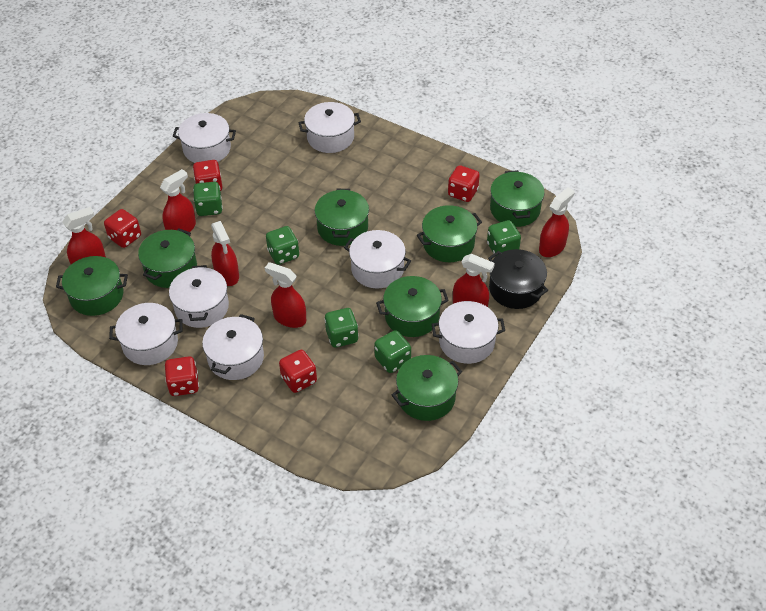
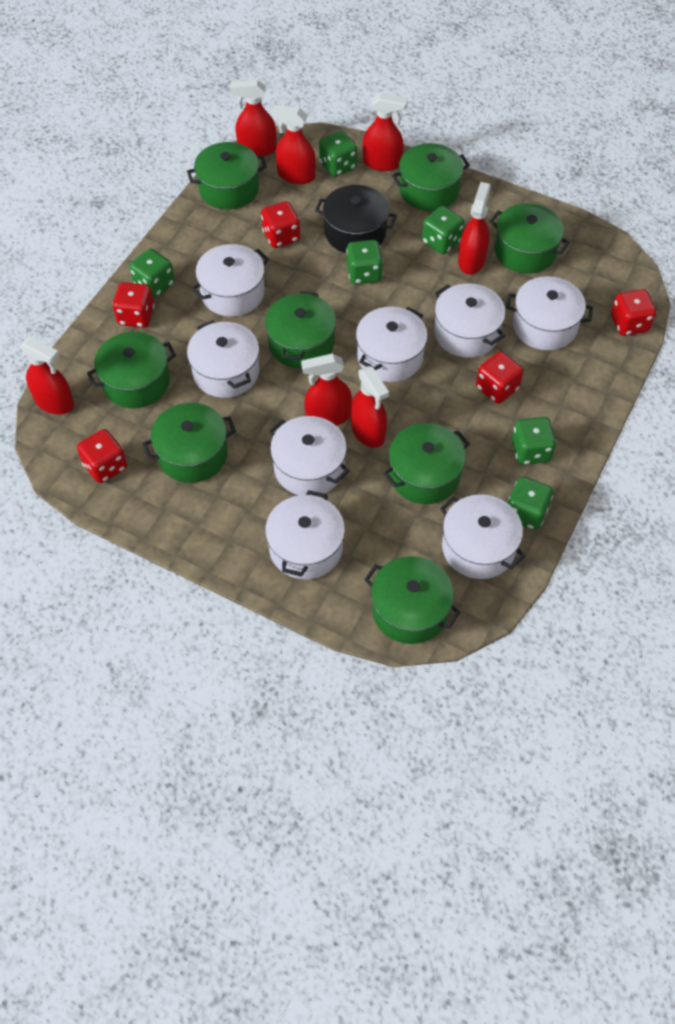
green dice: 5 -> 6
green pot: 7 -> 8
red spray bottle: 6 -> 7
white pot: 7 -> 8

